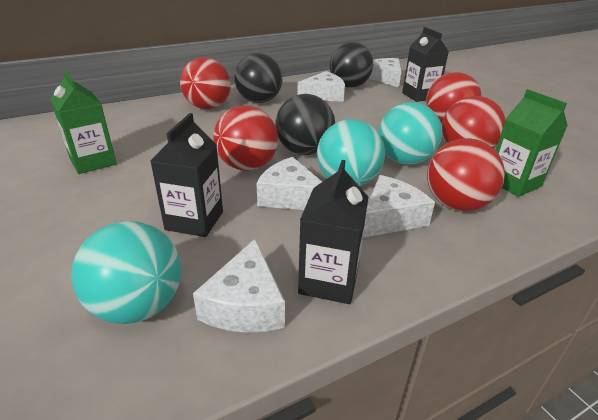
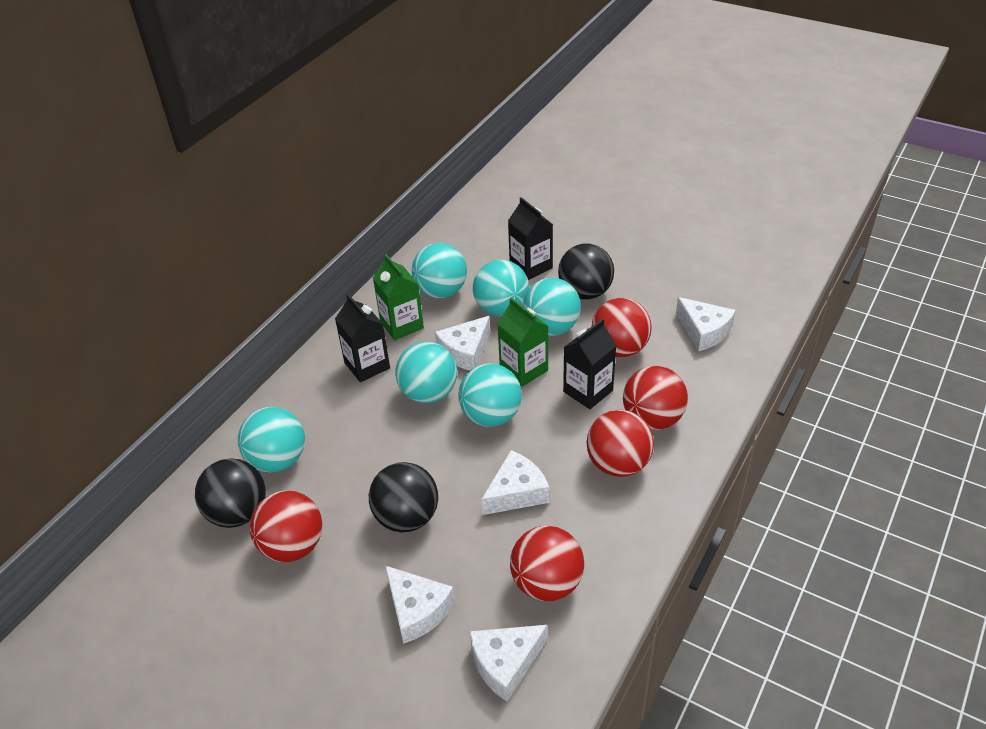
turquoise ball: 3 -> 6

